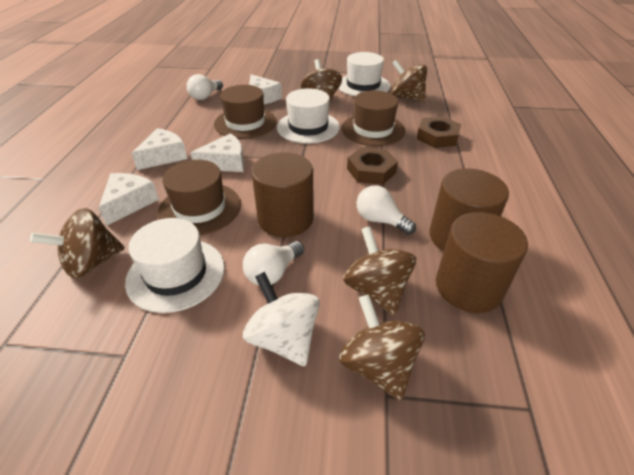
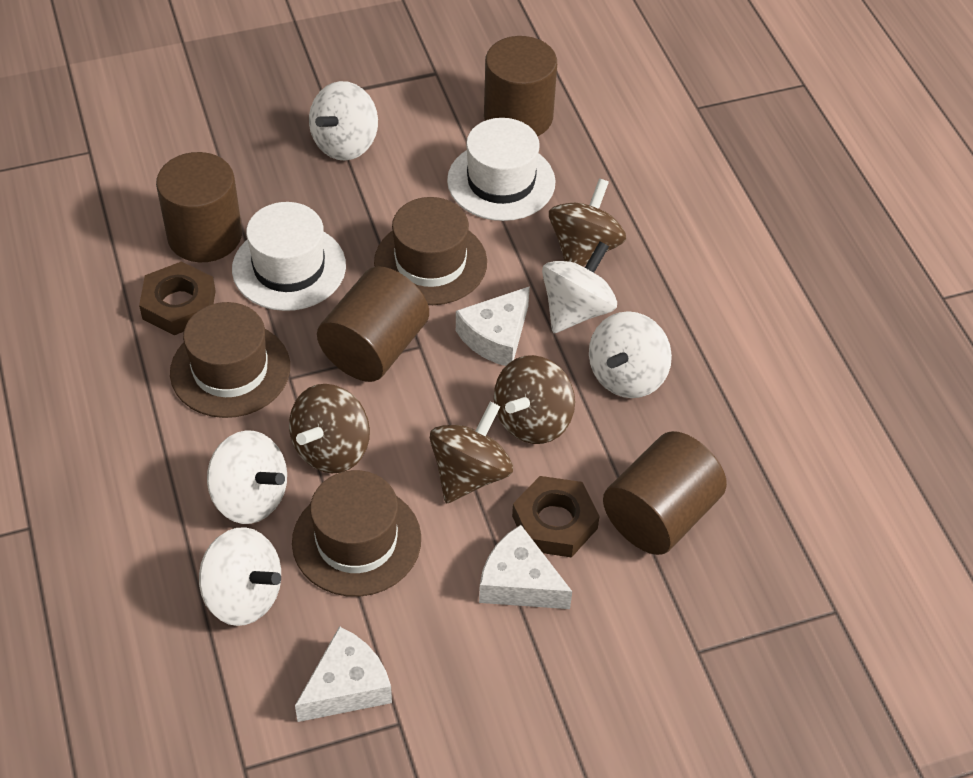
brown cylinder: 3 -> 4
brown spinning top: 5 -> 4
white cheese: 4 -> 3
white hat: 3 -> 2
white light bulb: 3 -> 0
white spinning top: 1 -> 5

